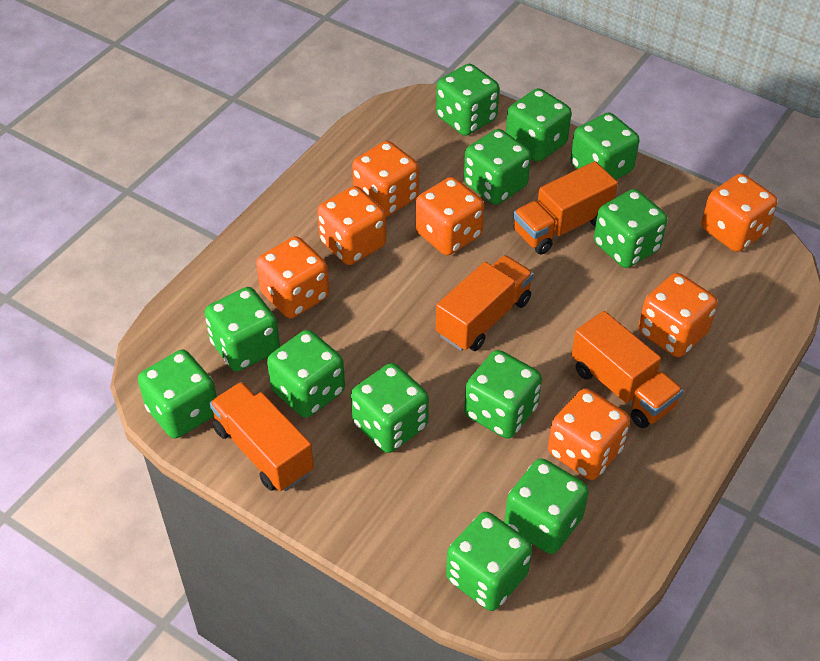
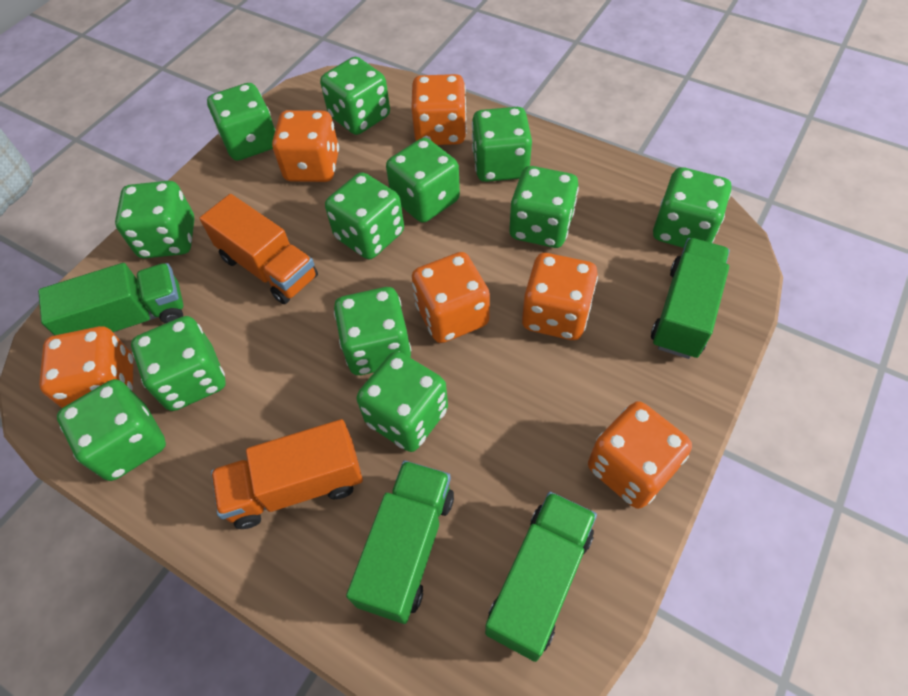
green truck: 0 -> 4
orange dice: 7 -> 6
orange truck: 4 -> 2

